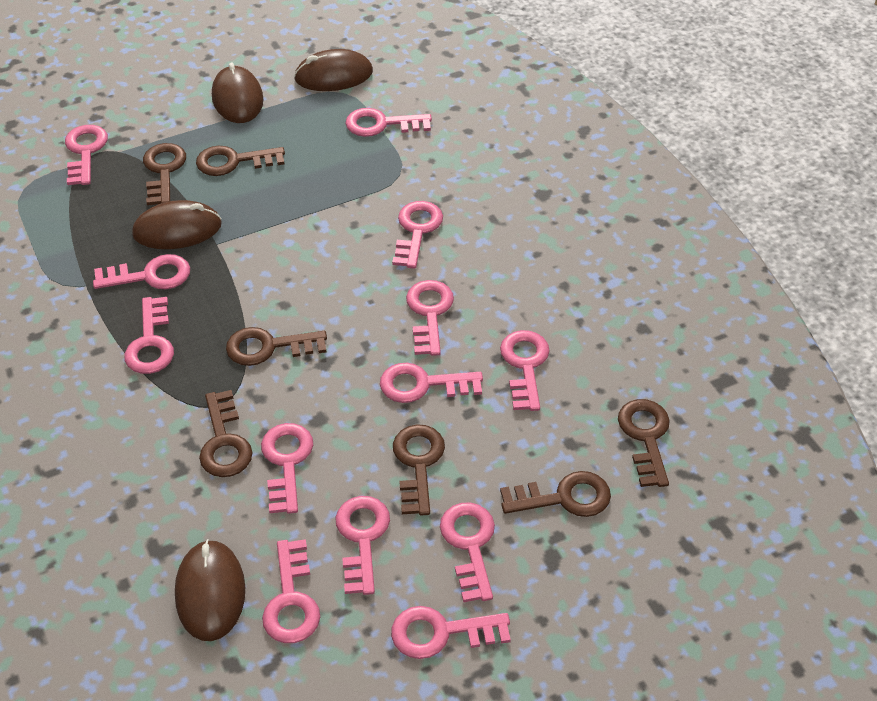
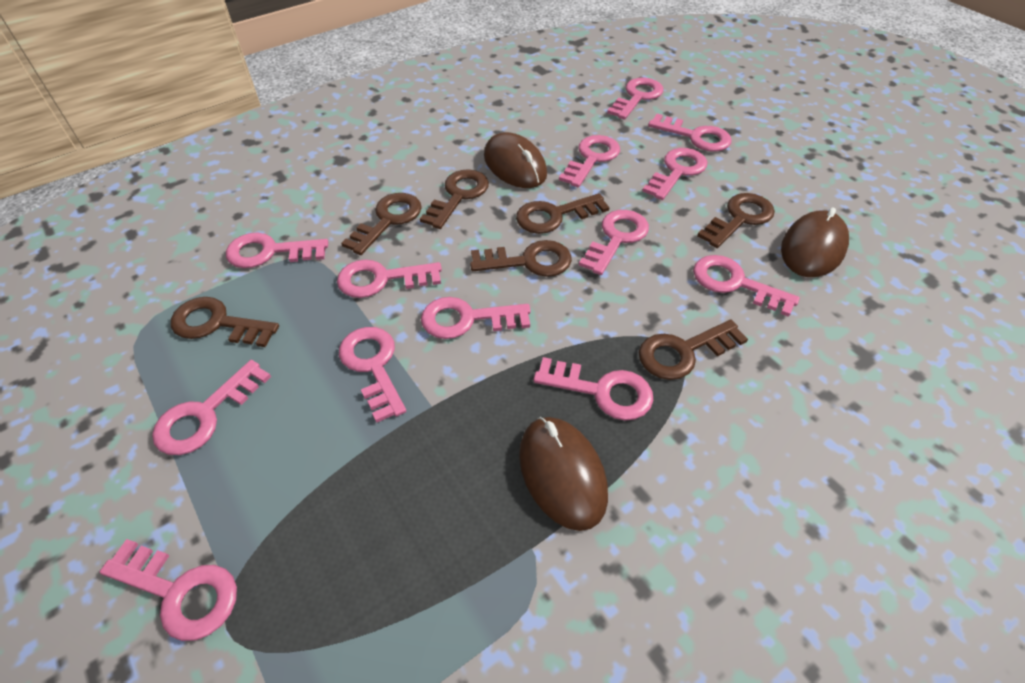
brown mouse: 4 -> 3

